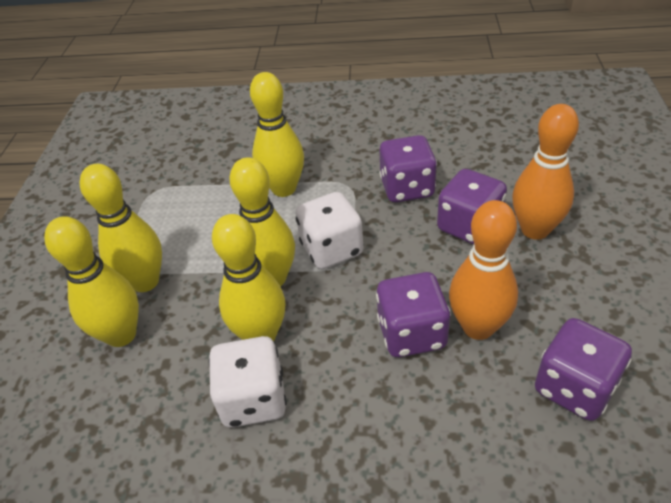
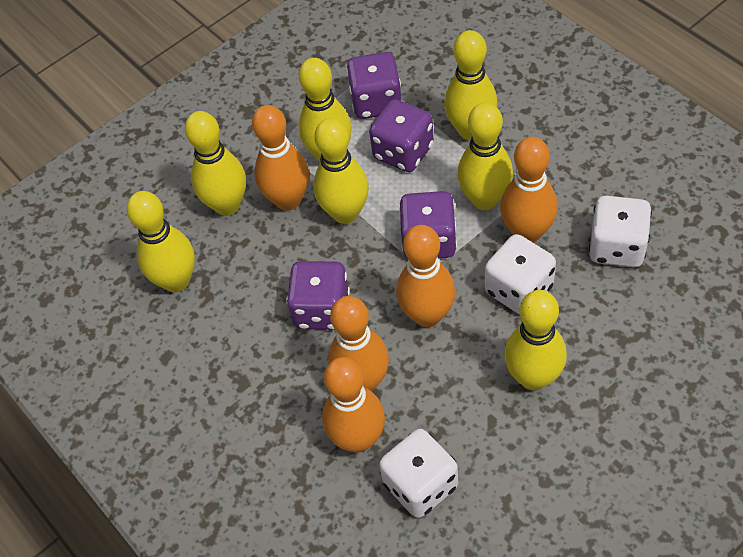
orange bowling pin: 2 -> 5
white dice: 2 -> 3
yellow bowling pin: 5 -> 7

